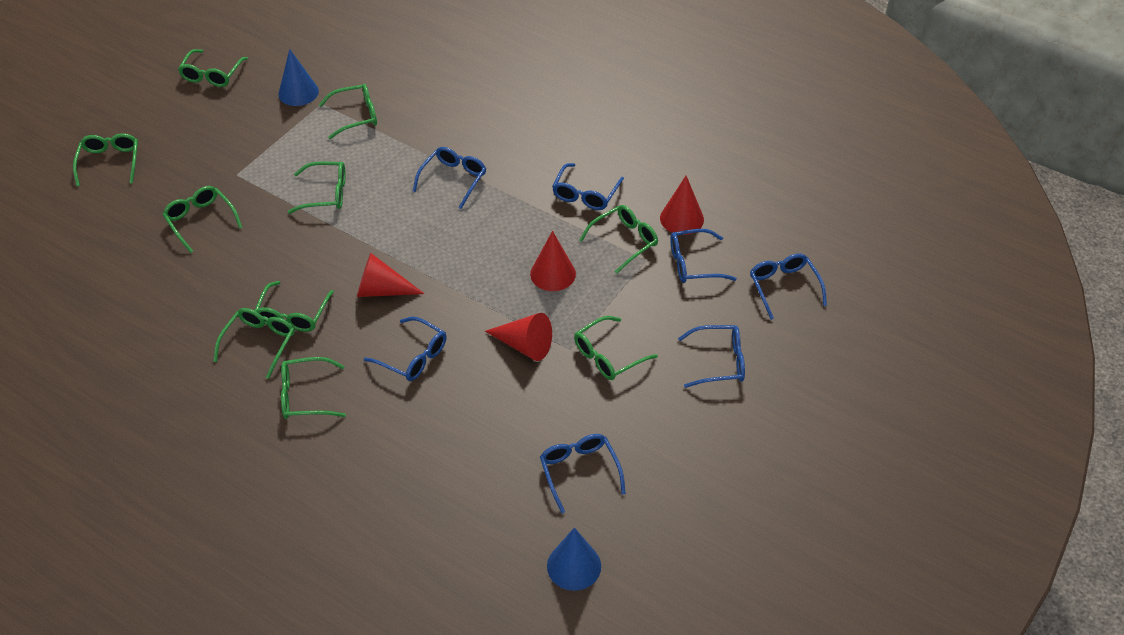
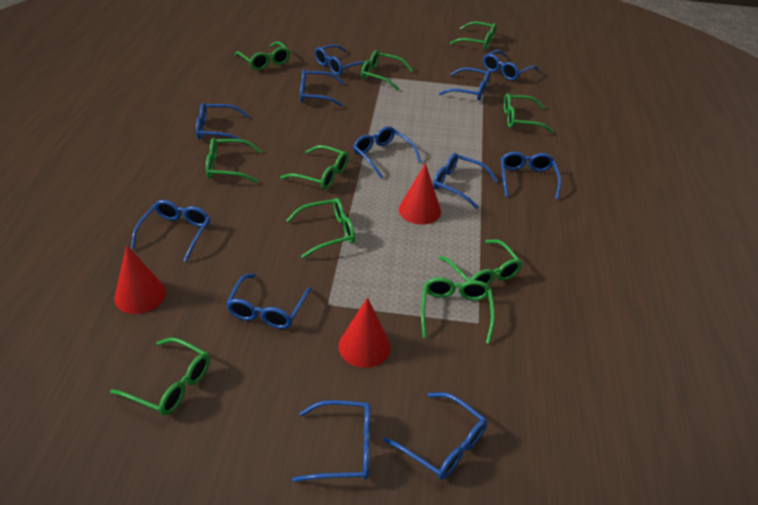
blue cone: 2 -> 0
blue glasses: 7 -> 12
red cone: 4 -> 3

